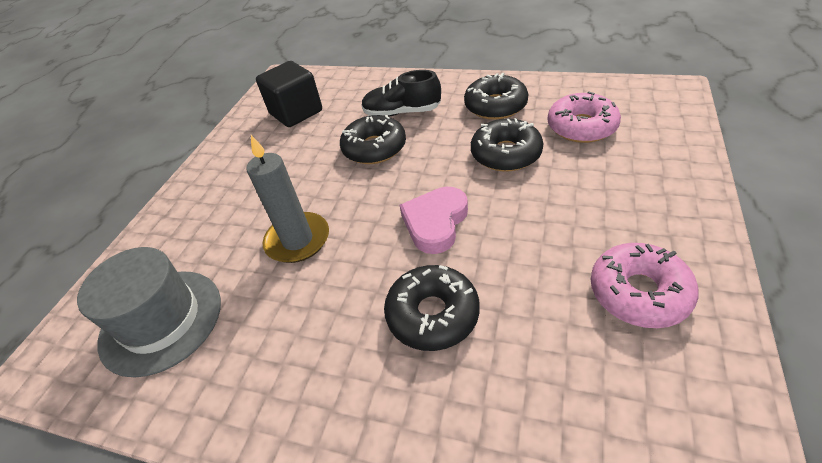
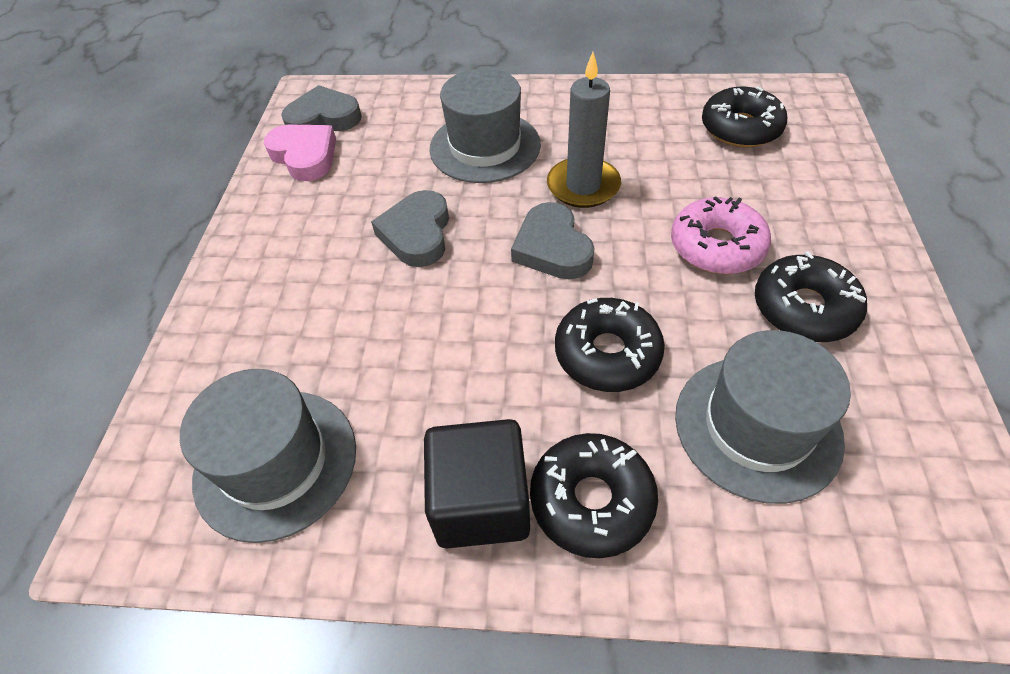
black shoe: 1 -> 0
grey hat: 1 -> 3
grey heart: 0 -> 3
pink donut: 2 -> 1

